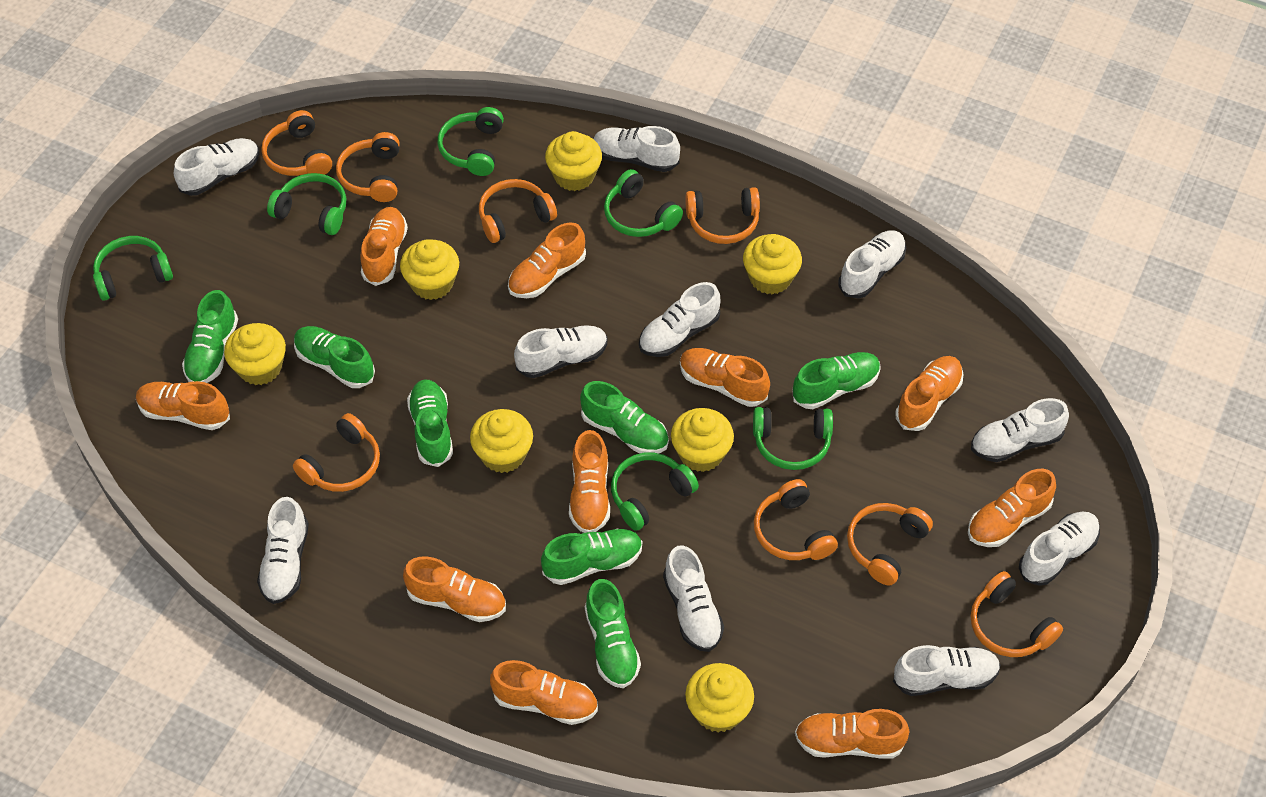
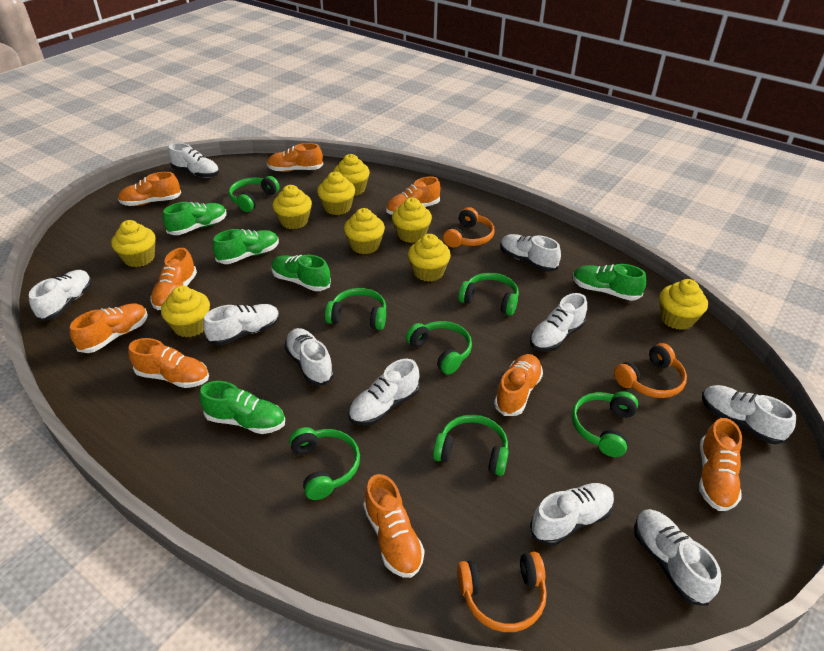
green headphones: 6 -> 7
green shoe: 7 -> 5
orange headphones: 8 -> 3
orange shoe: 10 -> 9
yellow cupcake: 7 -> 9

